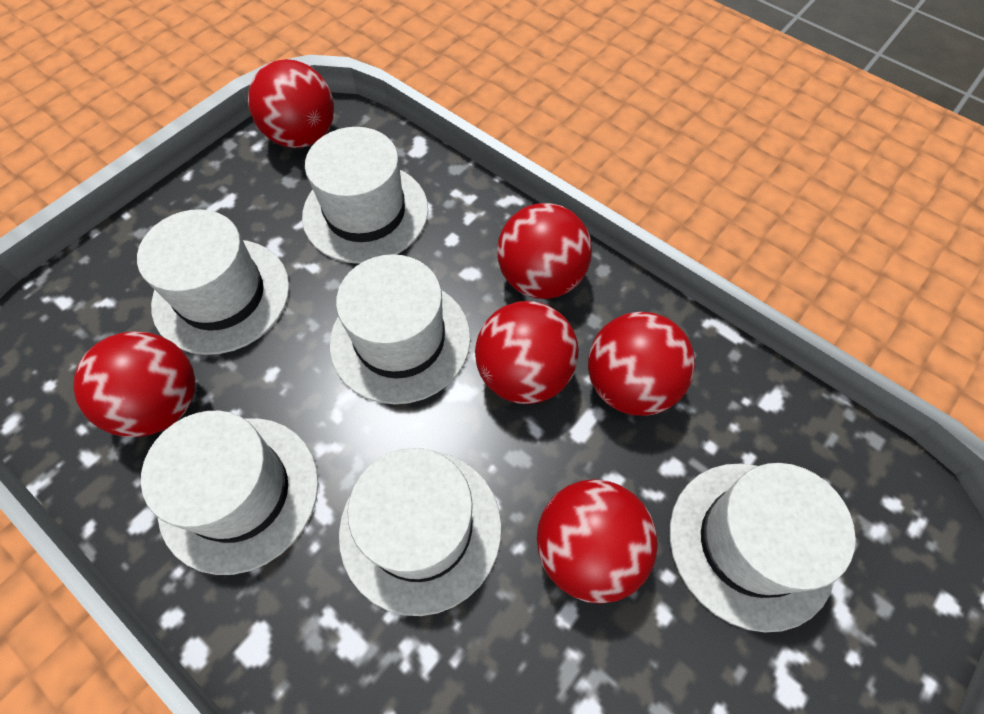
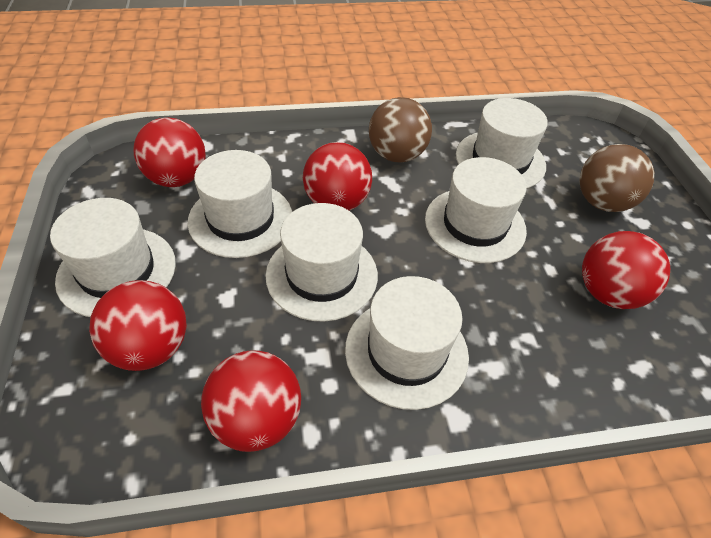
brown ball: 0 -> 2
red ball: 6 -> 5

